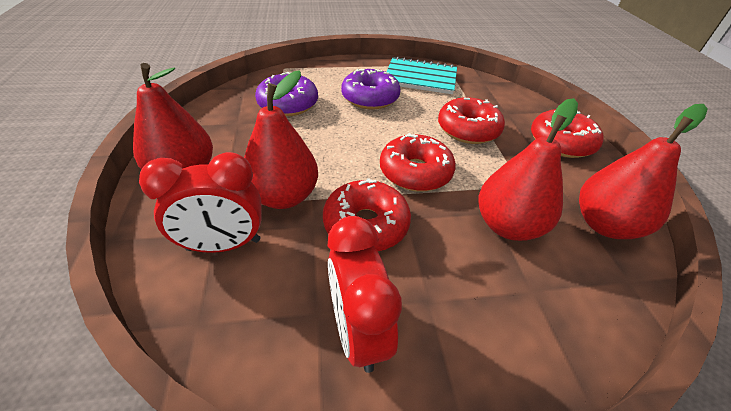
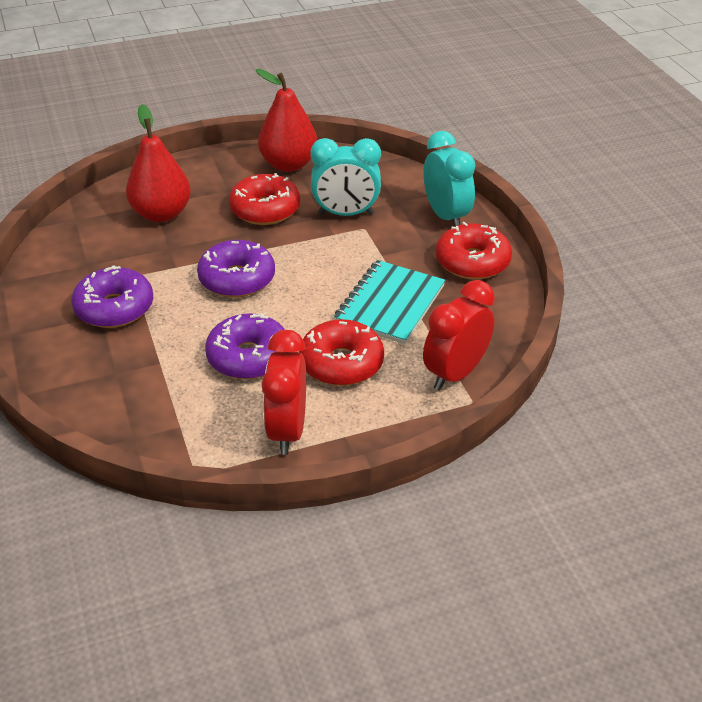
purple donut: 2 -> 3
red donut: 4 -> 3
red pear: 4 -> 2
turquoise clock: 0 -> 2

